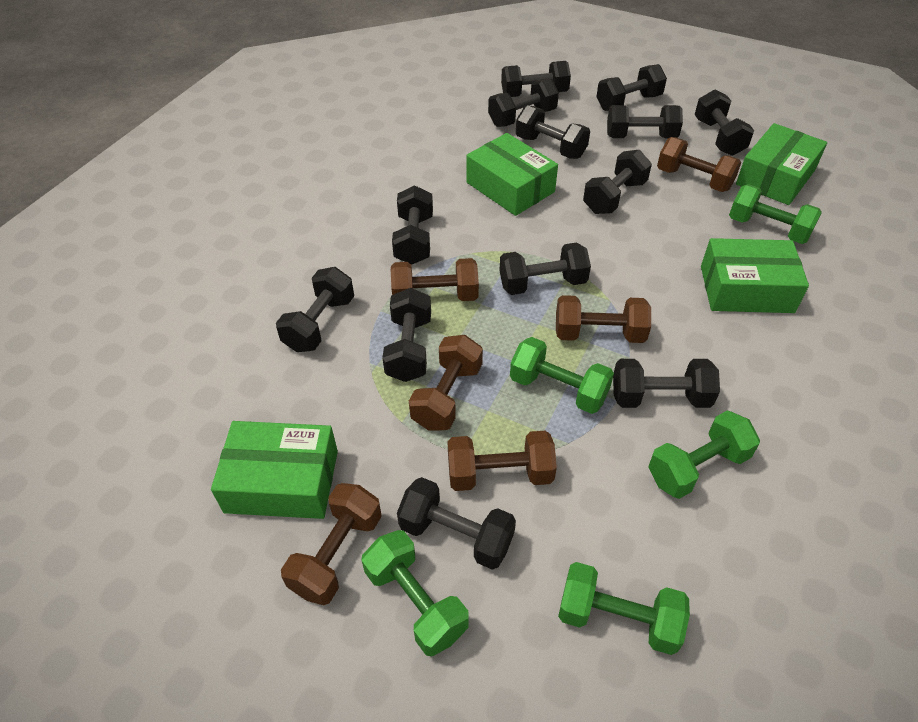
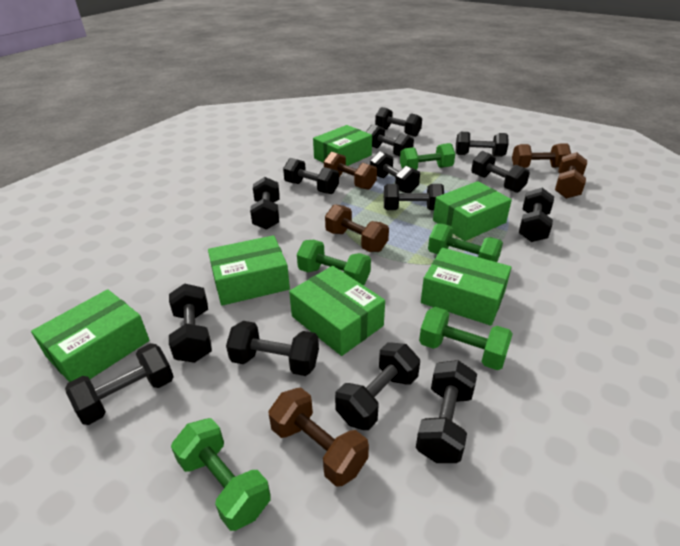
black dumbbell: 13 -> 14
brown dumbbell: 6 -> 5
green box: 4 -> 6

